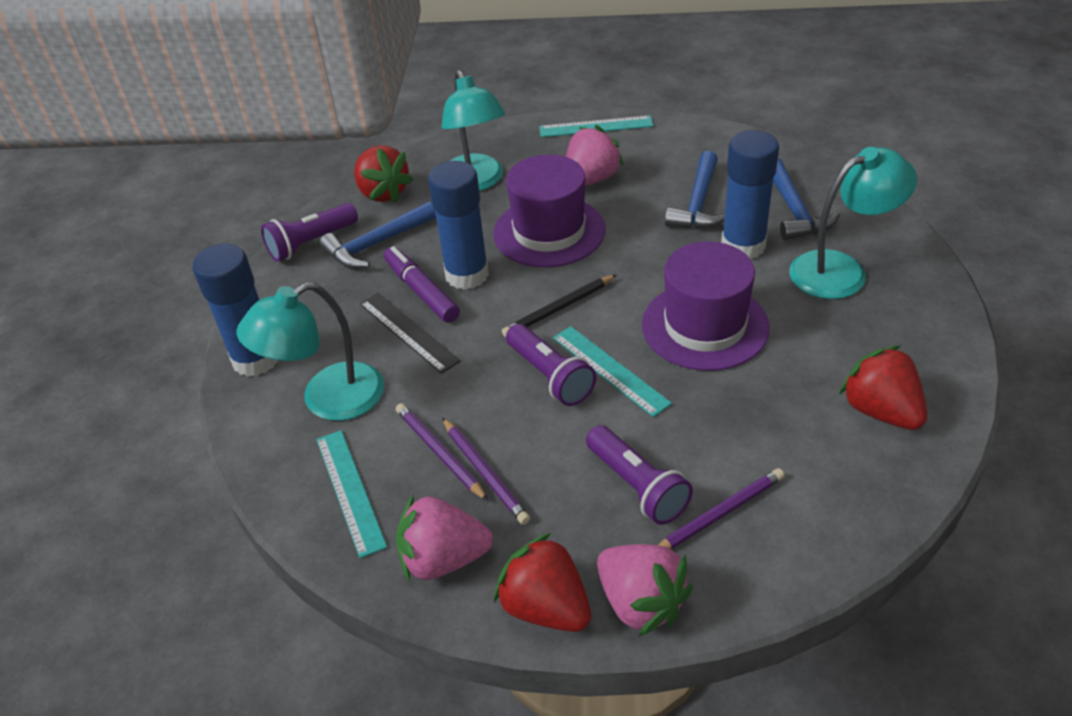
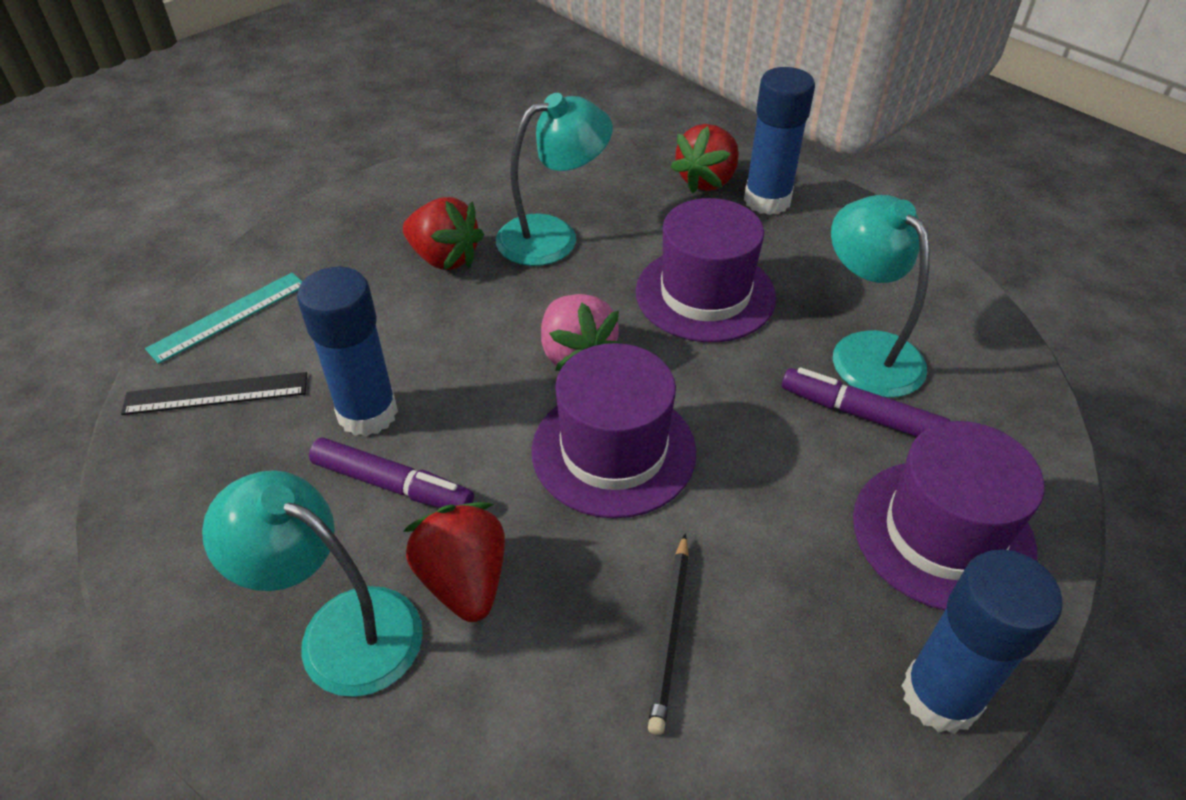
blue hammer: 3 -> 0
pink strawberry: 3 -> 1
purple flashlight: 3 -> 0
purple hat: 2 -> 3
purple marker: 1 -> 2
purple pencil: 3 -> 0
turquoise ruler: 3 -> 1

